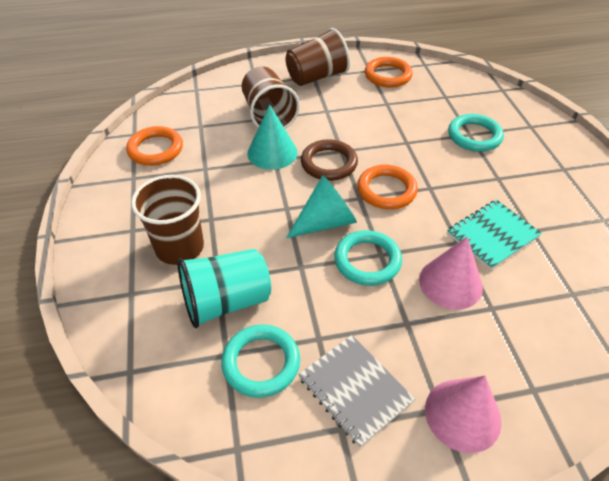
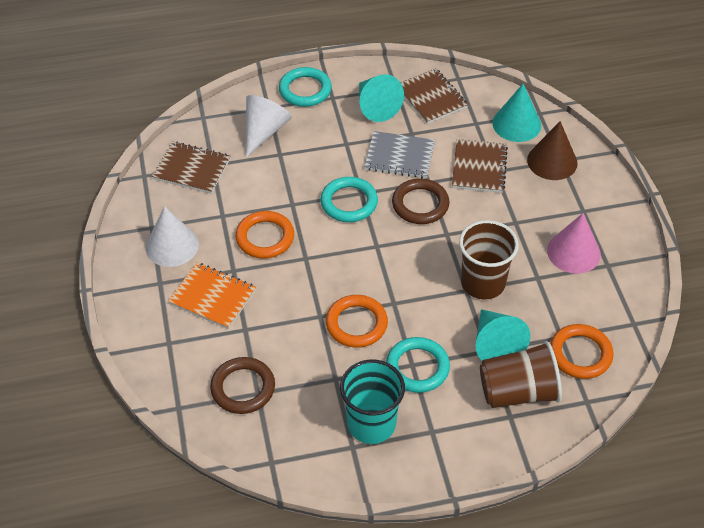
brown cone: 0 -> 1
brown cup: 3 -> 2
brown notebook: 0 -> 3
brown ring: 1 -> 2
orange notebook: 0 -> 1
pink cone: 2 -> 1
turquoise cone: 2 -> 3
turquoise notebook: 1 -> 0
white cone: 0 -> 2

